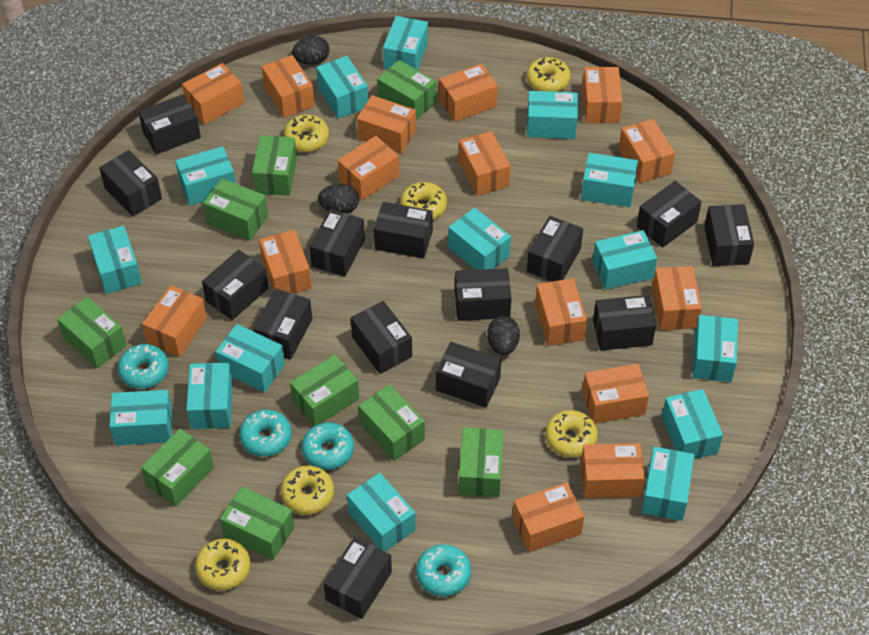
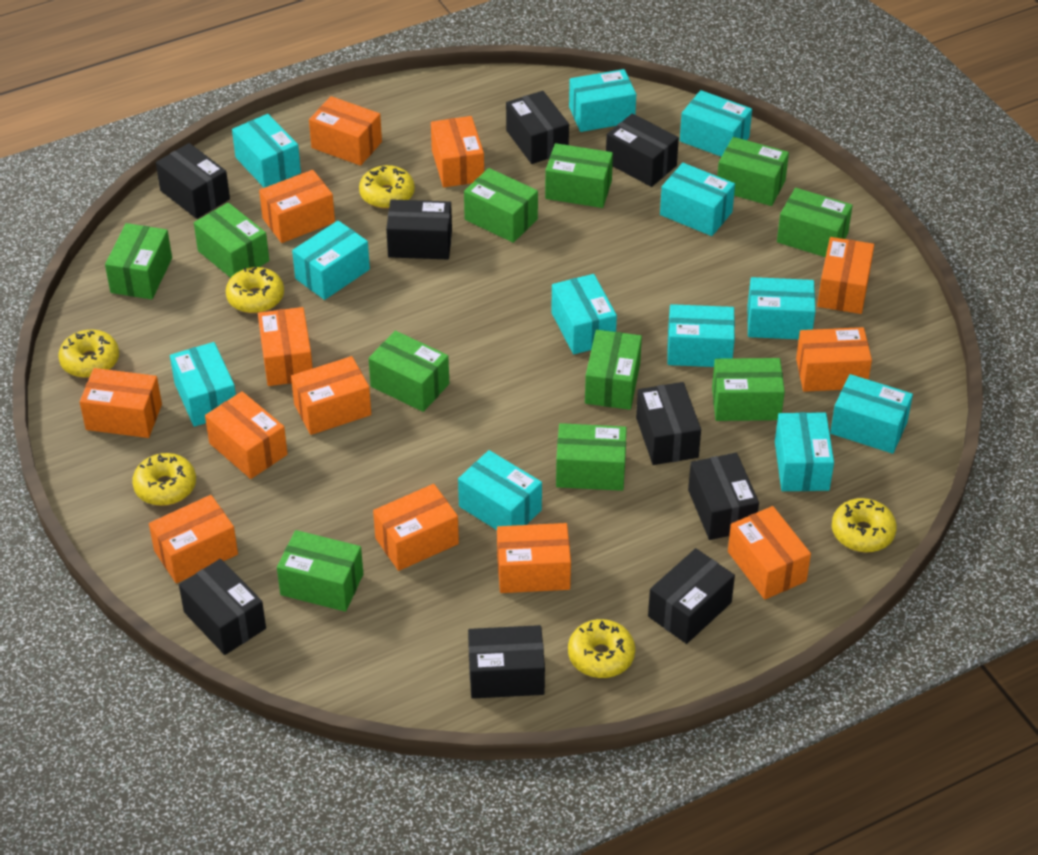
black box: 14 -> 9
black egg: 3 -> 0
green box: 9 -> 11
orange box: 15 -> 13
turquoise box: 15 -> 12
turquoise donut: 4 -> 0

